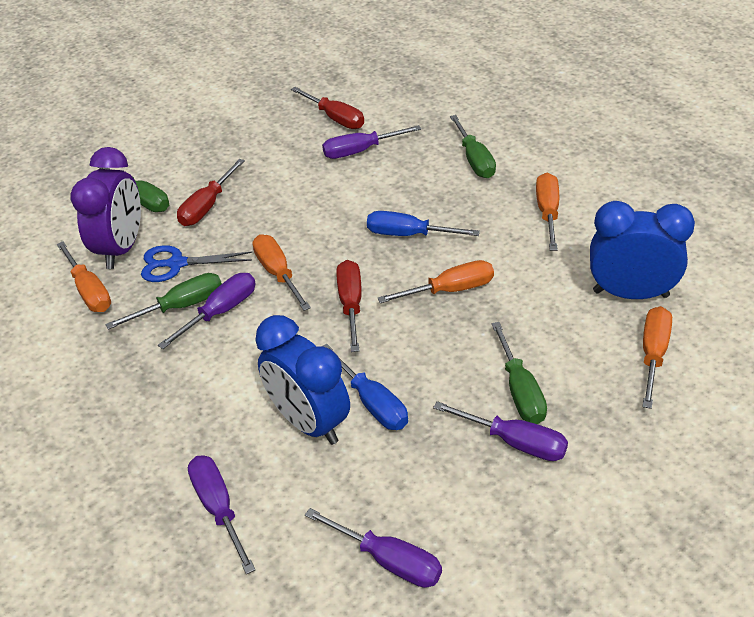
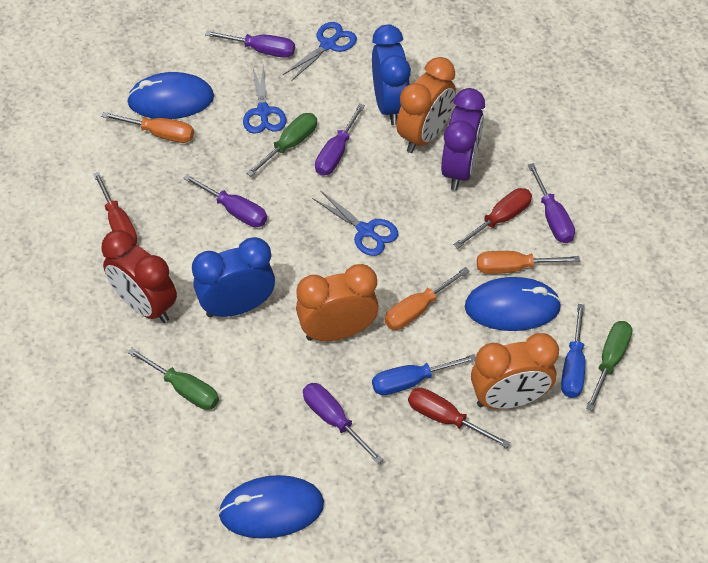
blue mouse: 0 -> 3
blue scissors: 1 -> 3
green screwdriver: 4 -> 3
orange clock: 0 -> 3
orange screwdriver: 5 -> 3
red clock: 0 -> 1

